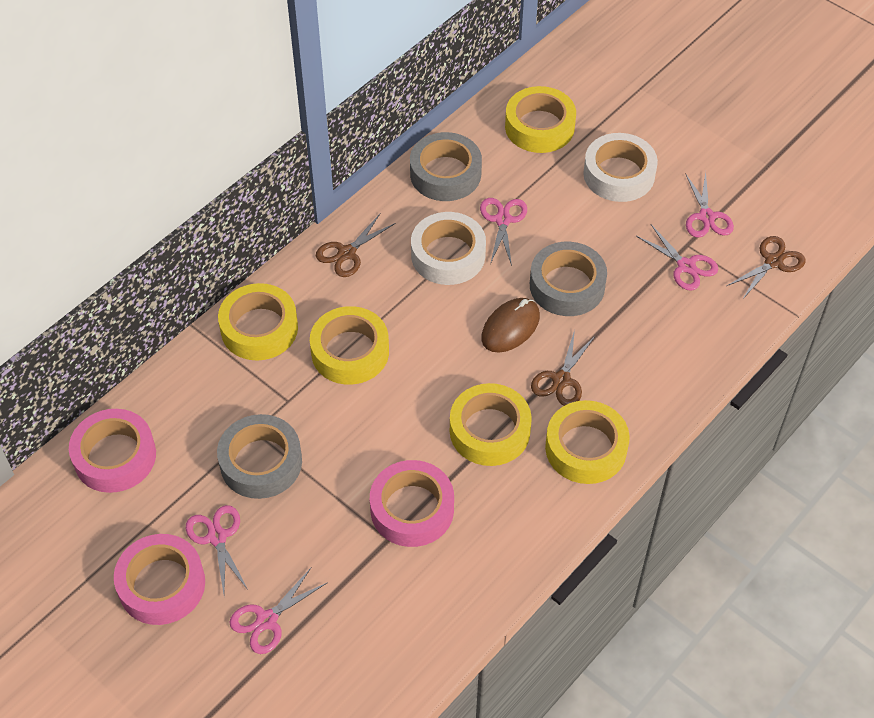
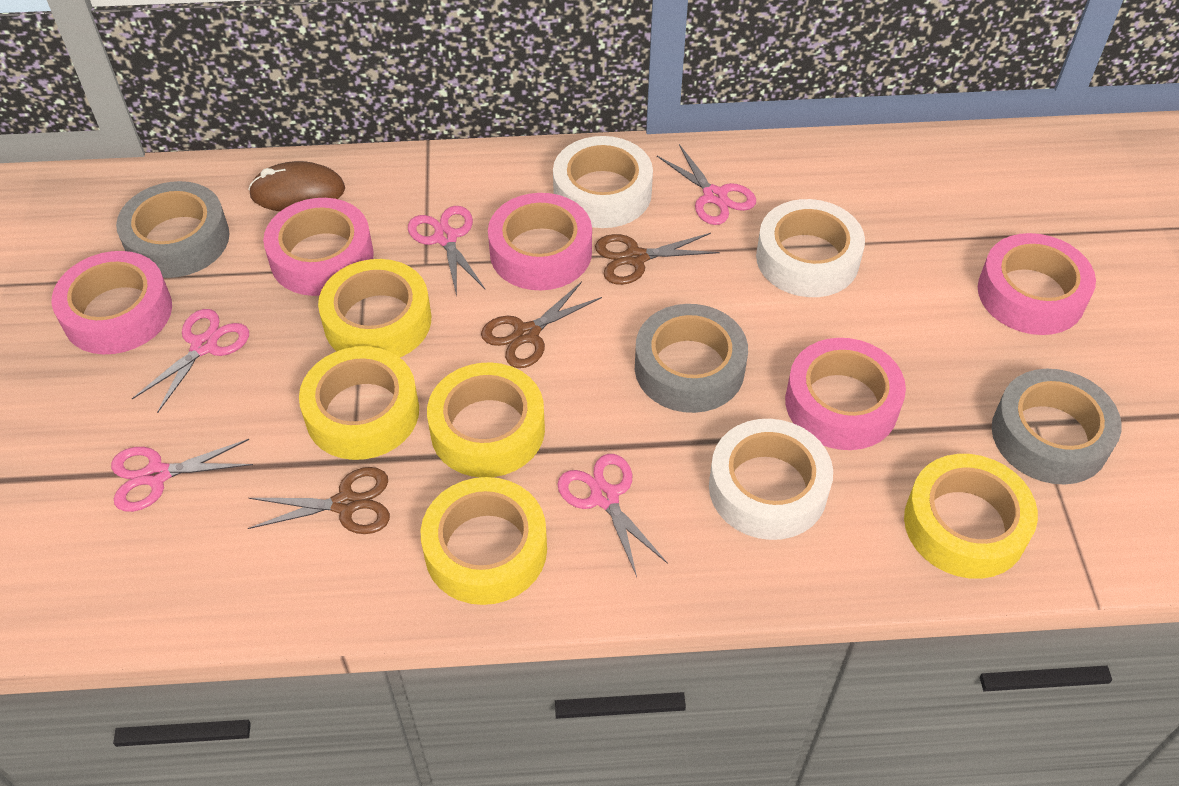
pink tape: 3 -> 5
white tape: 2 -> 3

